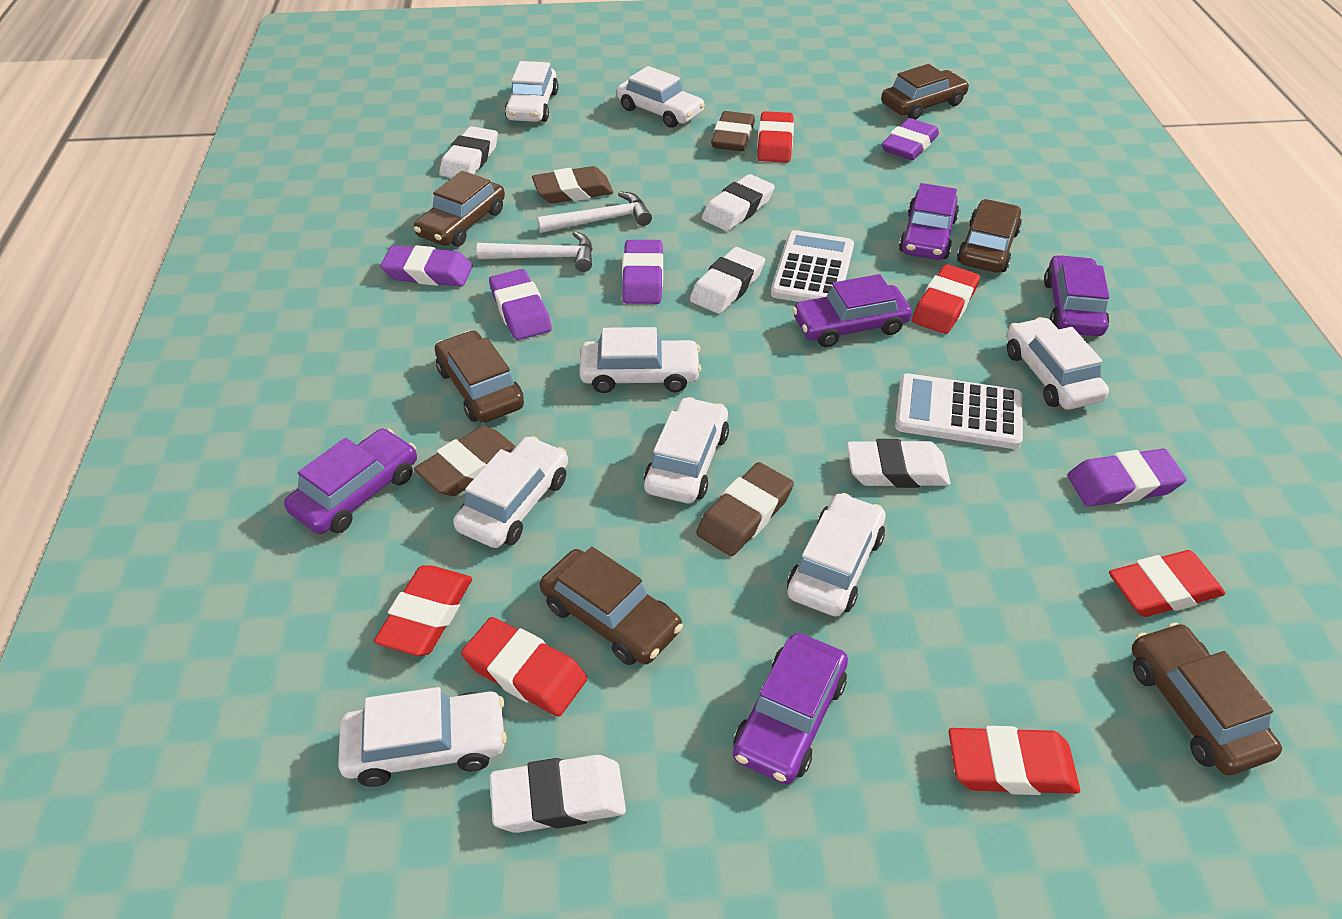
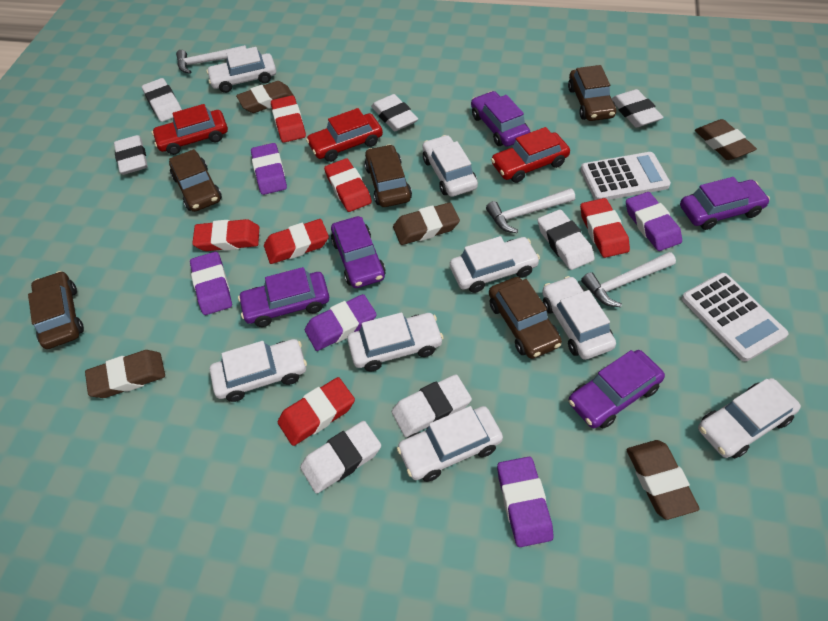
brown car: 6 -> 5
brown eraser: 4 -> 5
red car: 0 -> 3
white eraser: 5 -> 7
white hammer: 2 -> 3

